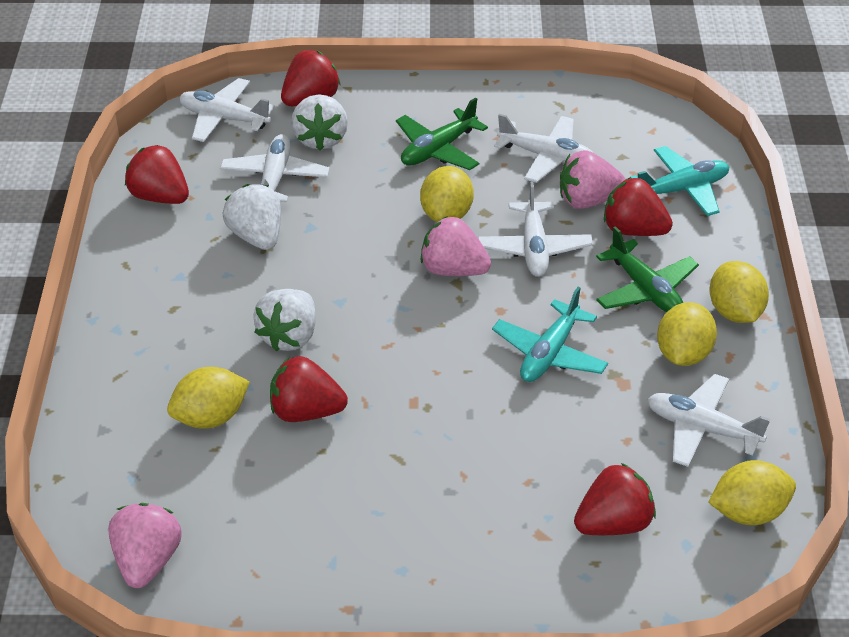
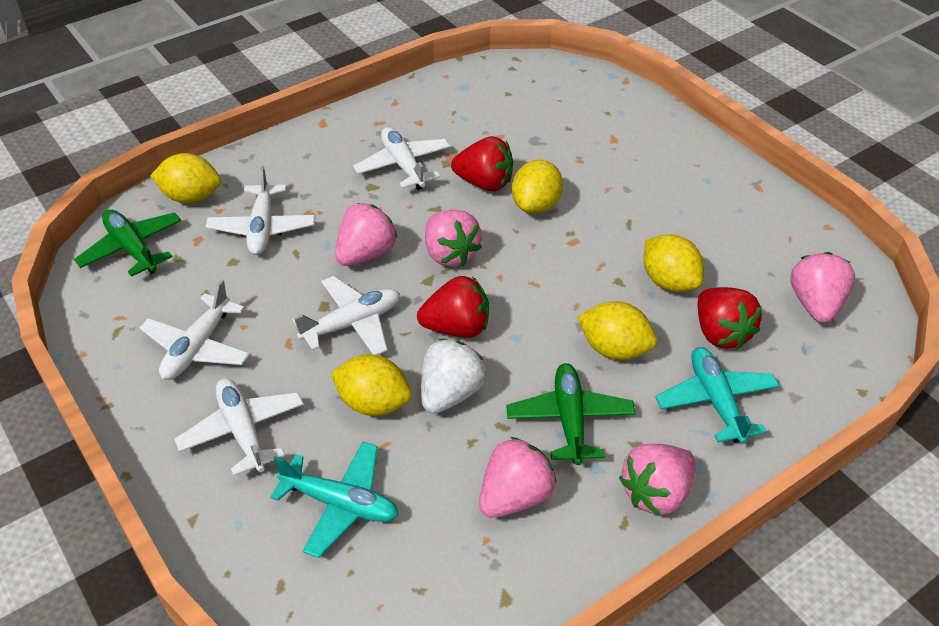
pink strawberry: 3 -> 5
red strawberry: 5 -> 3
white strawberry: 3 -> 1

